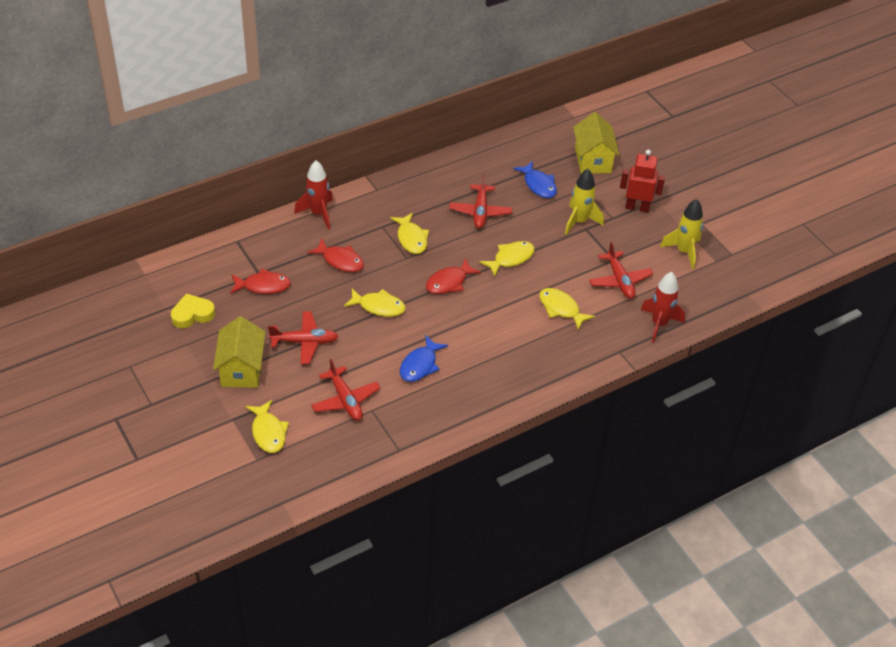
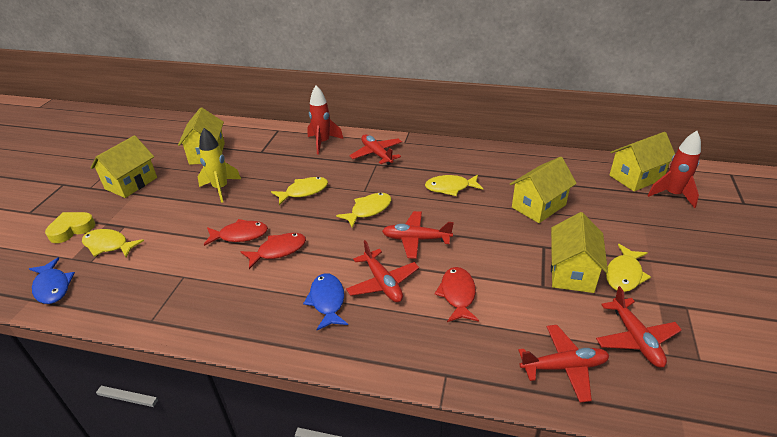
red plane: 4 -> 5
red robot: 1 -> 0
yellow house: 2 -> 5
yellow rocket: 2 -> 1

